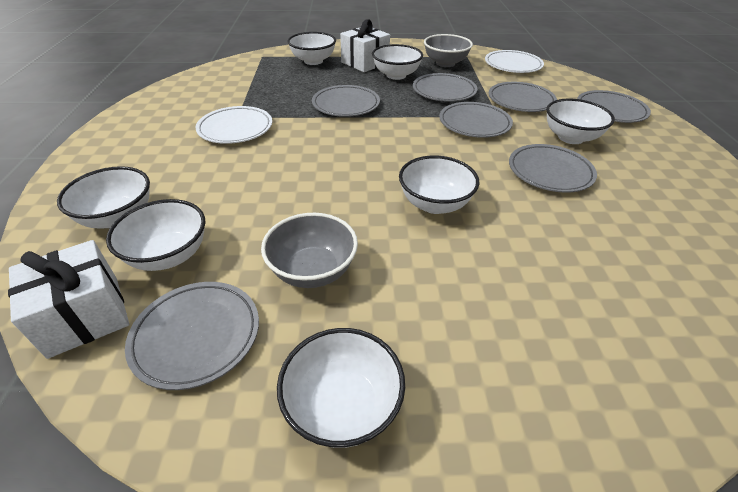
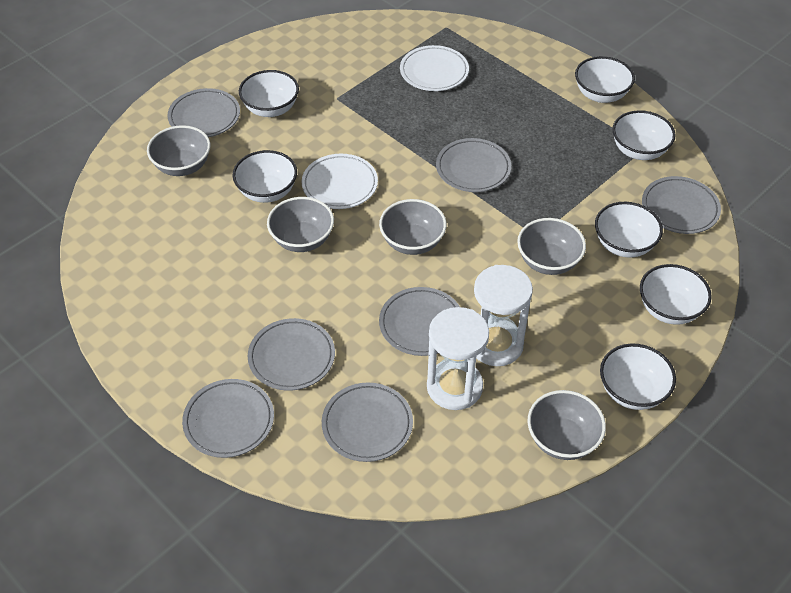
grey bowl: 2 -> 5
white gift: 2 -> 0
white hourglass: 0 -> 2

